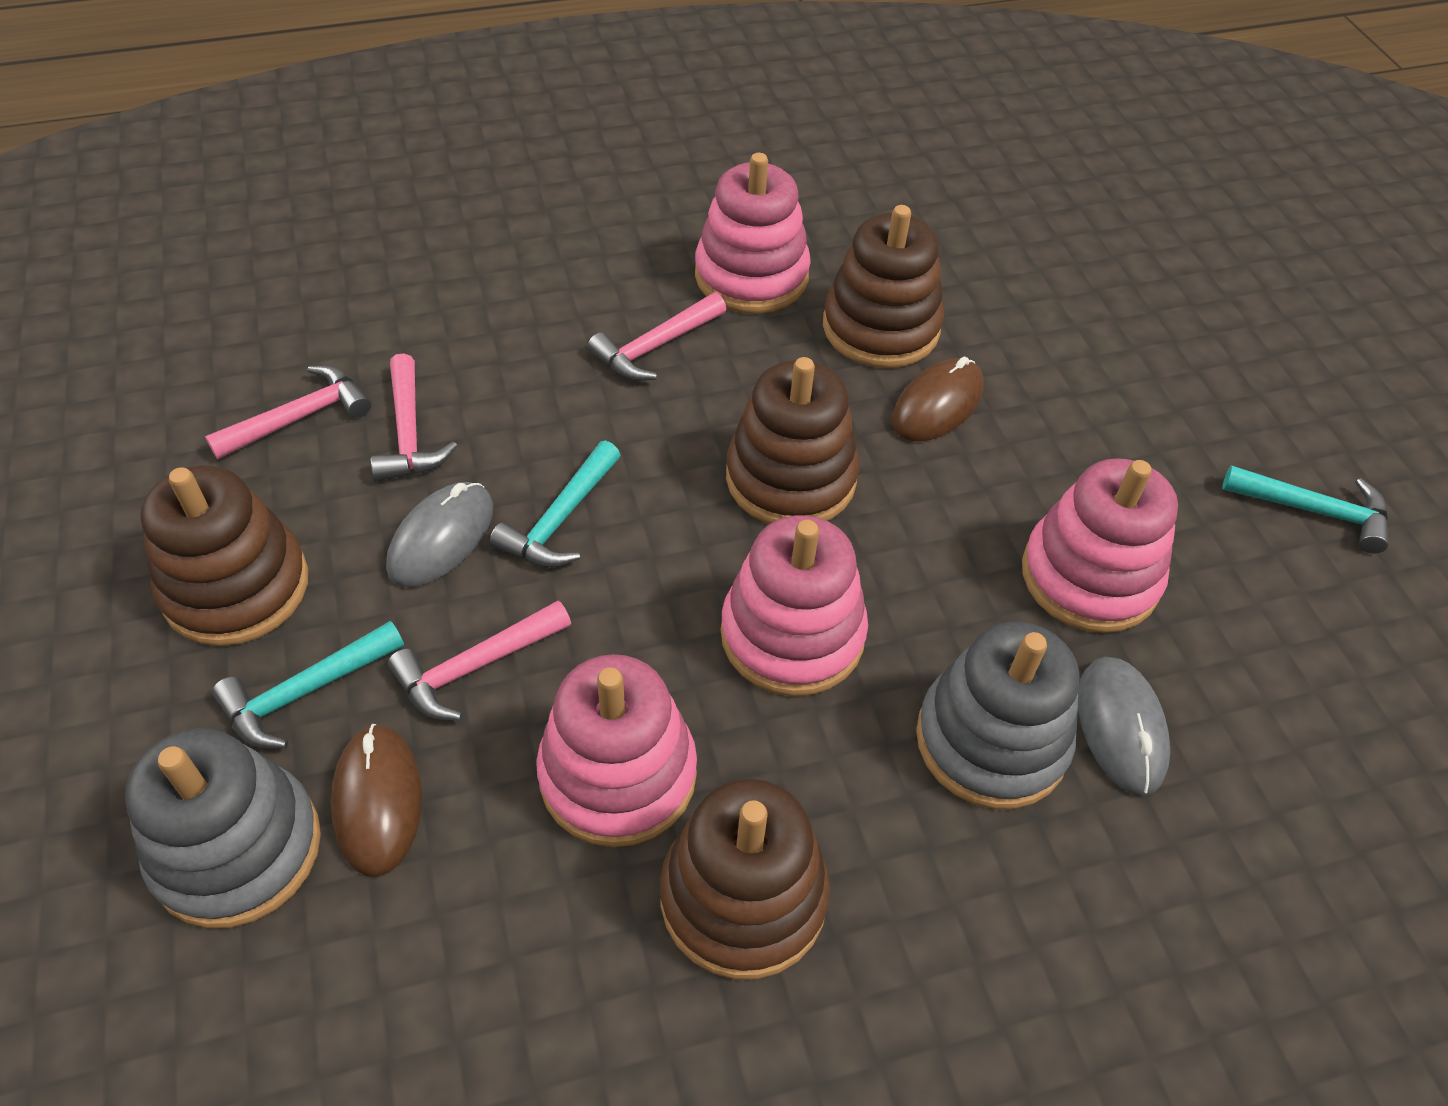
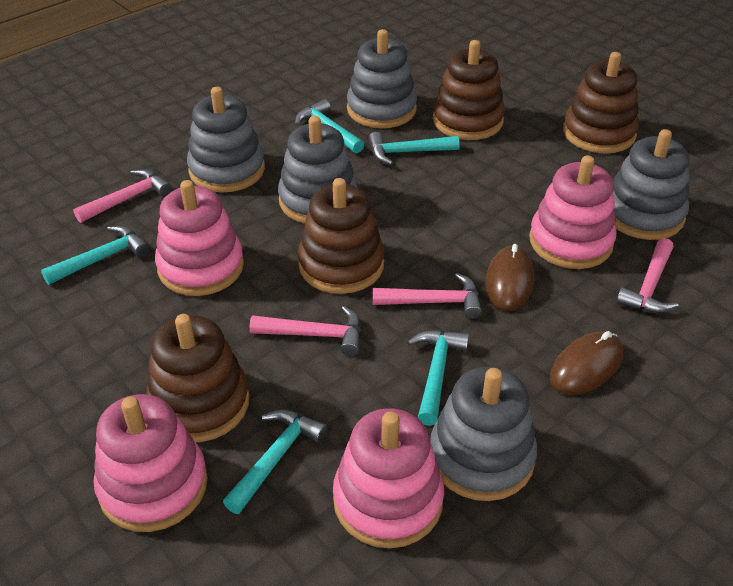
grey mouse: 2 -> 0
grey stacking toy: 2 -> 5
turquoise hammer: 3 -> 5

